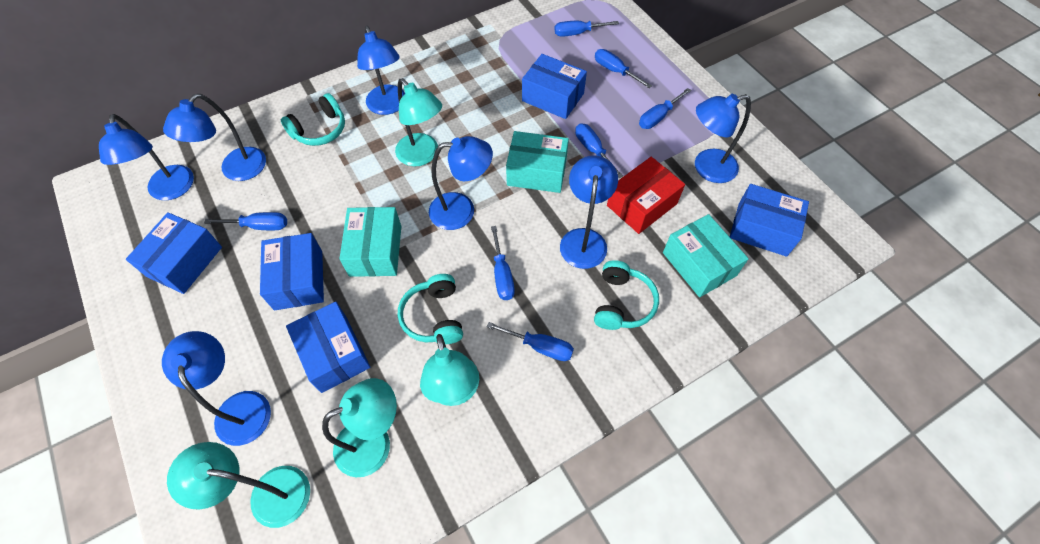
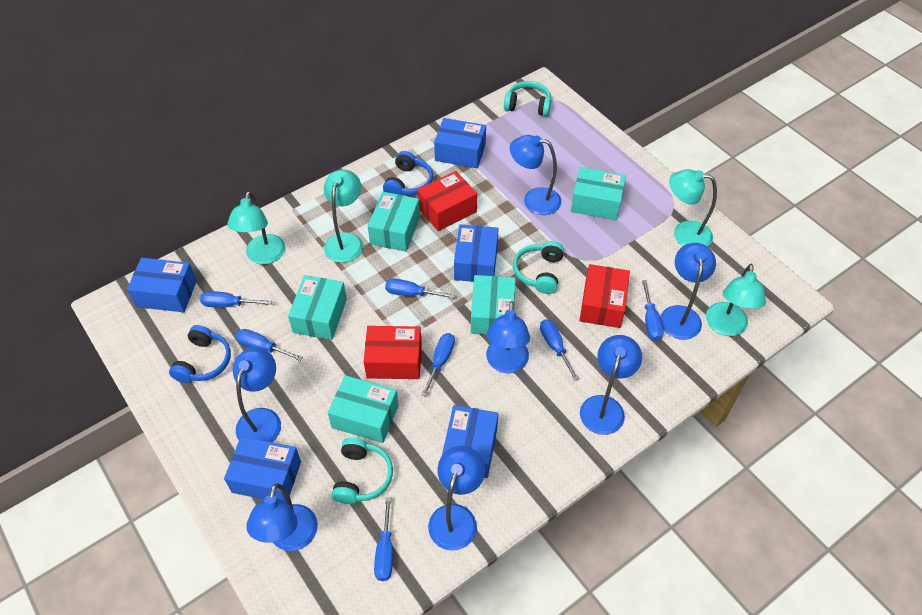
blue headphones: 0 -> 2
red box: 1 -> 3
turquoise box: 3 -> 5

